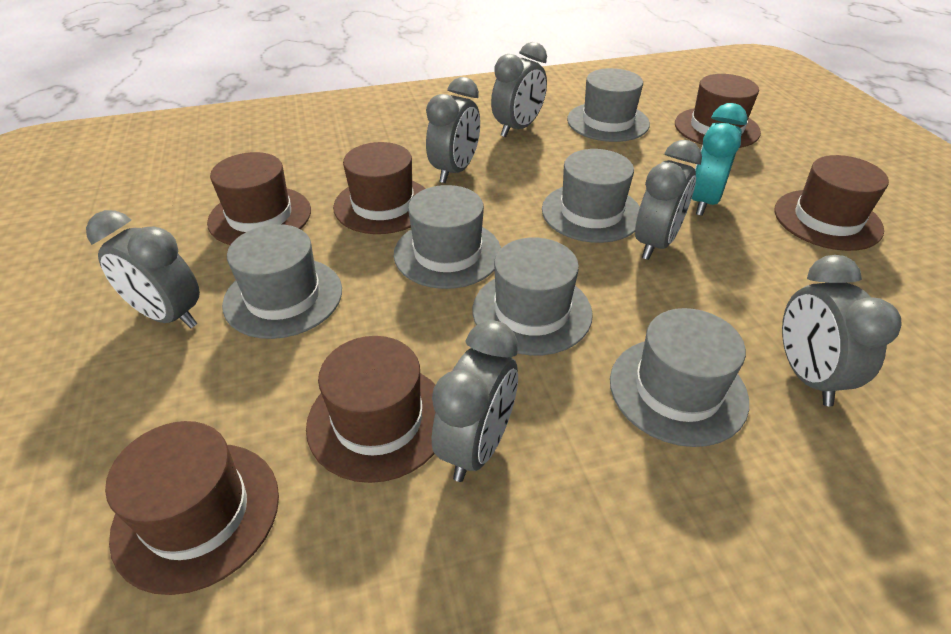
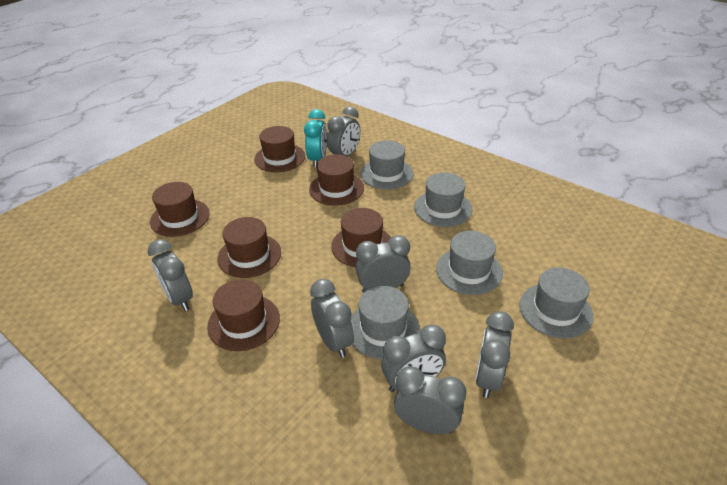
grey clock: 6 -> 7
grey hat: 6 -> 5

